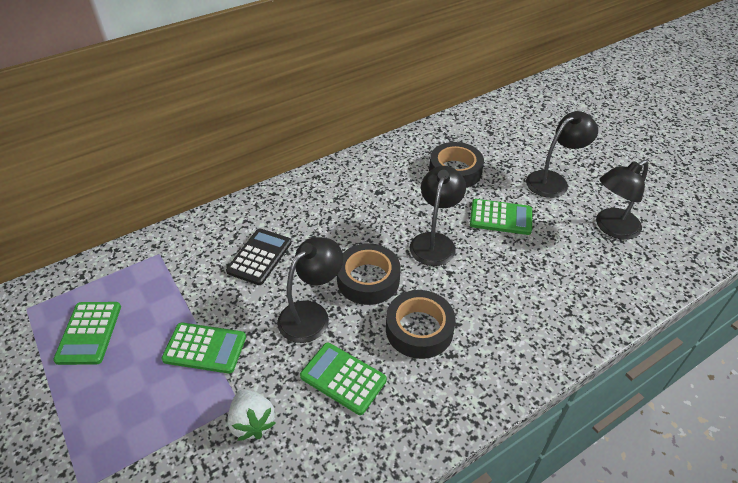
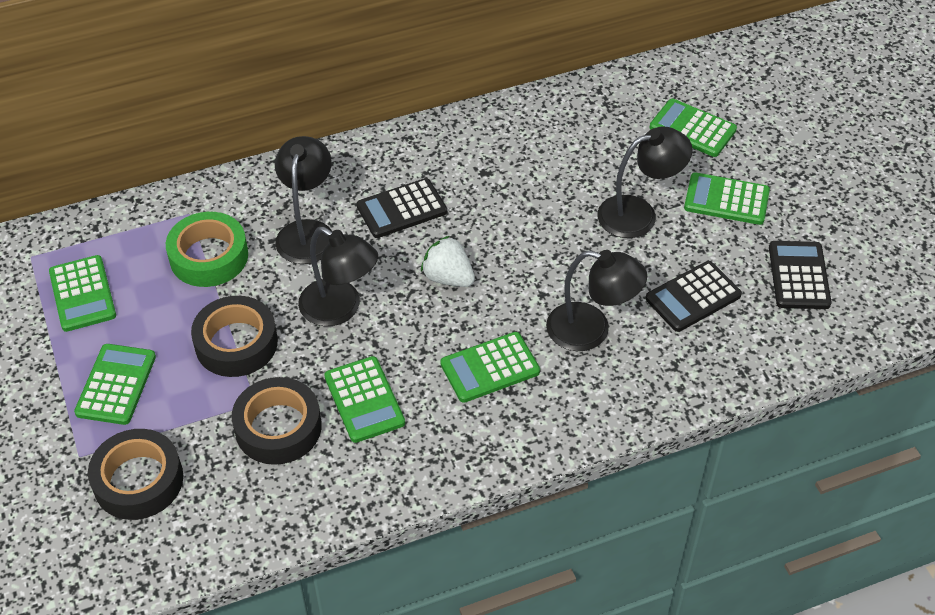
black calculator: 1 -> 3
green calculator: 4 -> 6
green tape: 0 -> 1

